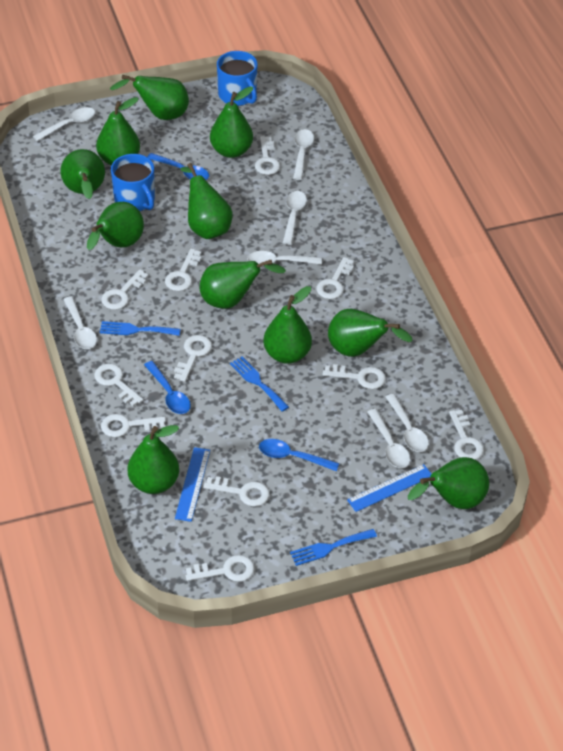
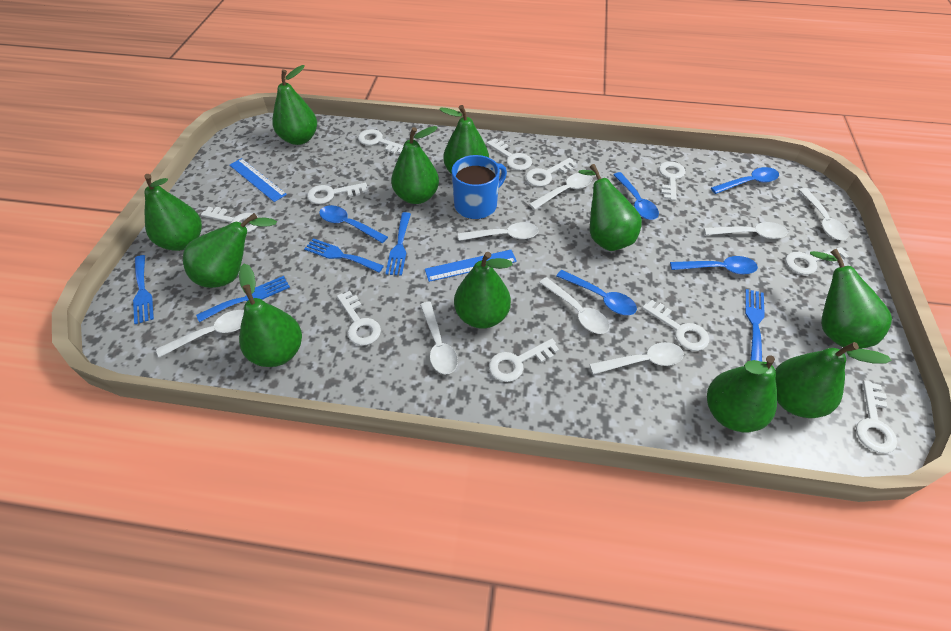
blue fork: 3 -> 5
blue mug: 2 -> 1
blue spoon: 3 -> 5
white spoon: 7 -> 8

